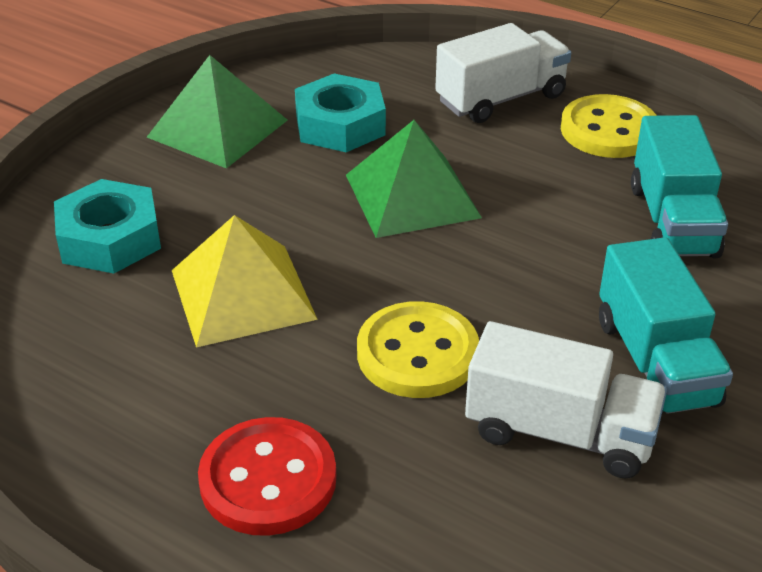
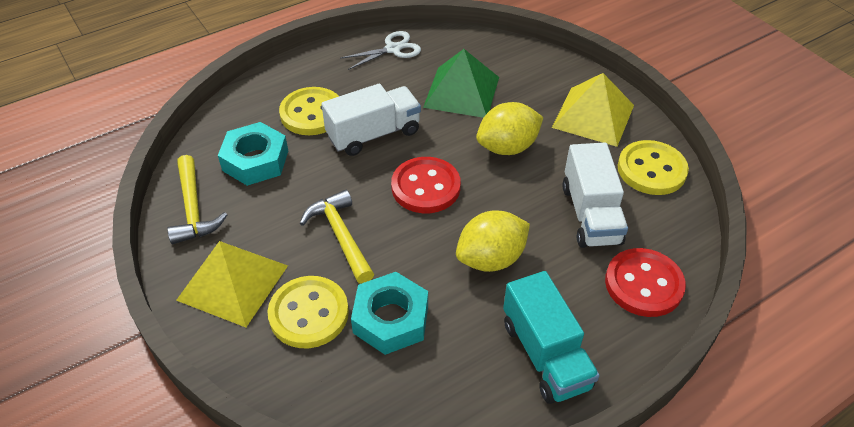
green pyramid: 2 -> 1
red button: 1 -> 2
turquoise truck: 2 -> 1
white scissors: 0 -> 1
yellow button: 2 -> 3
yellow hammer: 0 -> 2
yellow lemon: 0 -> 2
yellow pyramid: 1 -> 2

